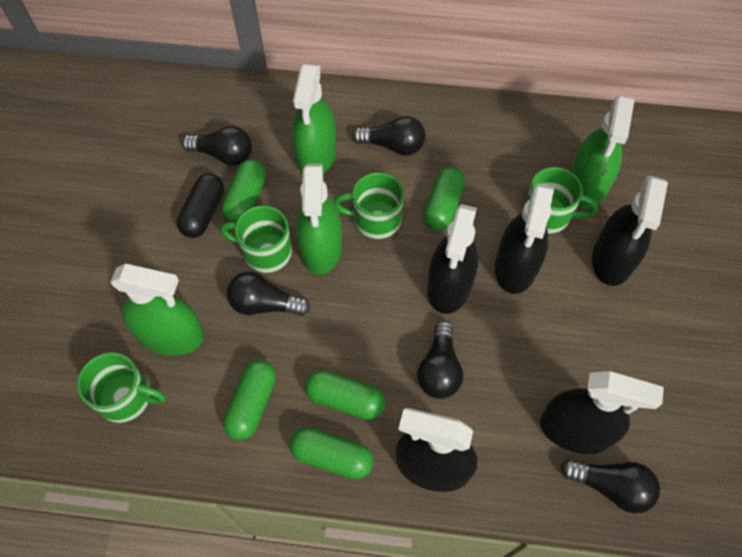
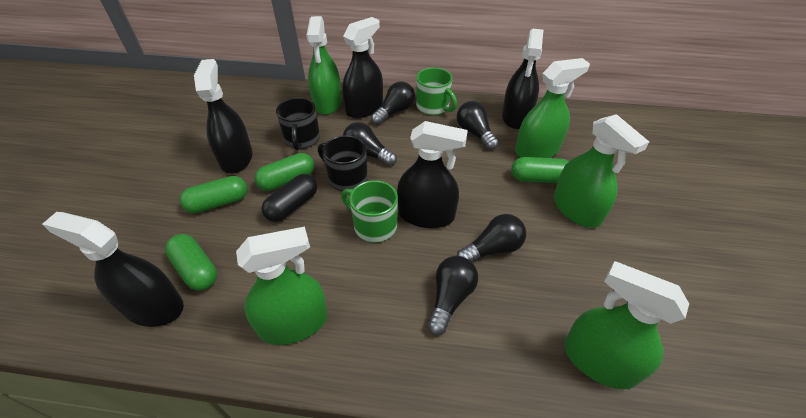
black mug: 0 -> 2
green capsule: 5 -> 4
green mug: 4 -> 2
green spray bottle: 4 -> 5

